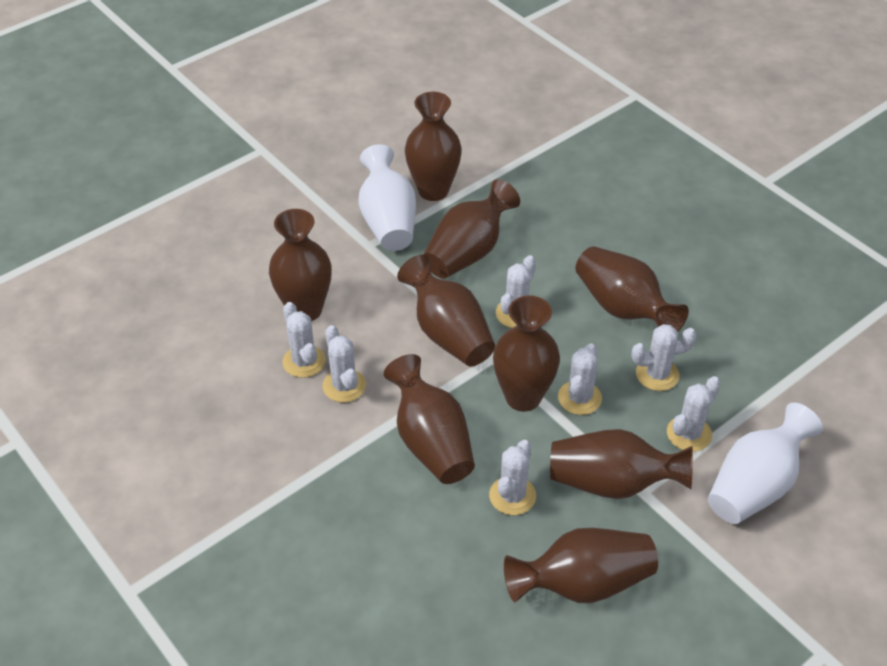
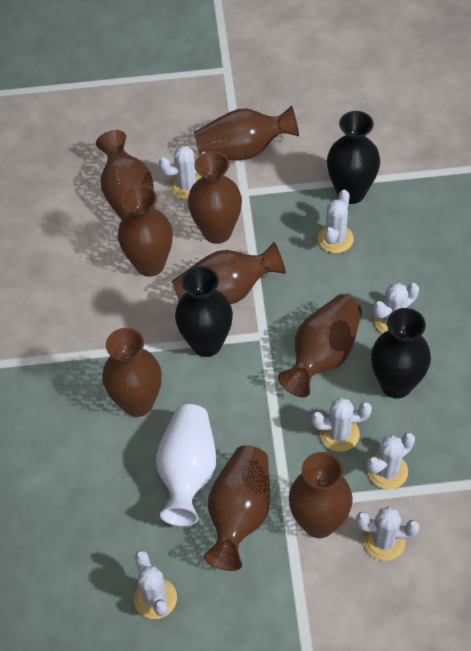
black vase: 0 -> 3
white vase: 2 -> 1

